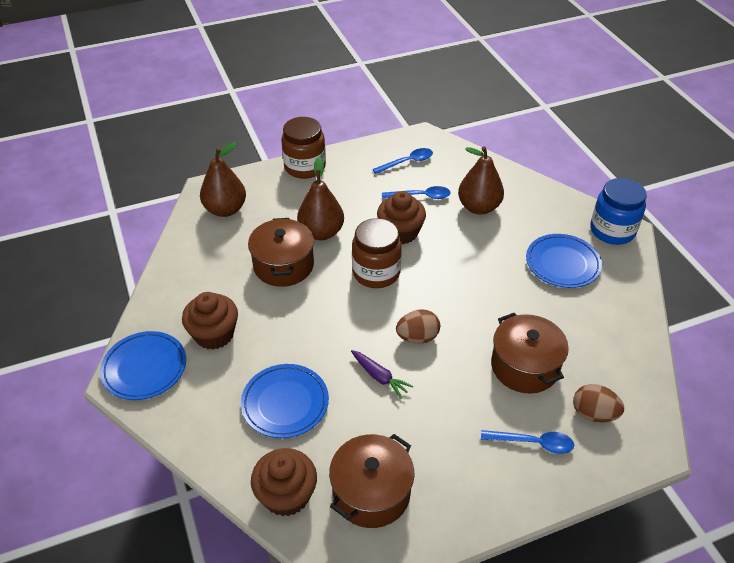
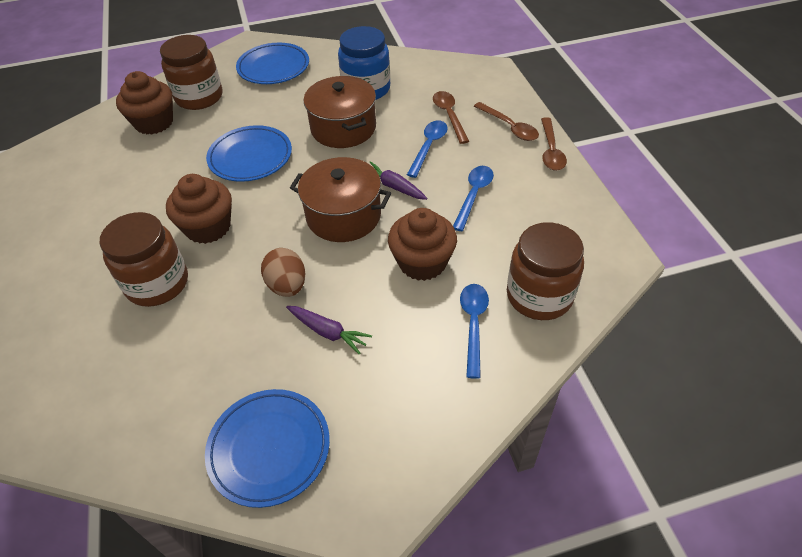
brown egg: 2 -> 1
brown jar: 2 -> 3
brown pear: 3 -> 0
brown pot: 3 -> 2
brown spoon: 0 -> 3
purple carrot: 1 -> 2

